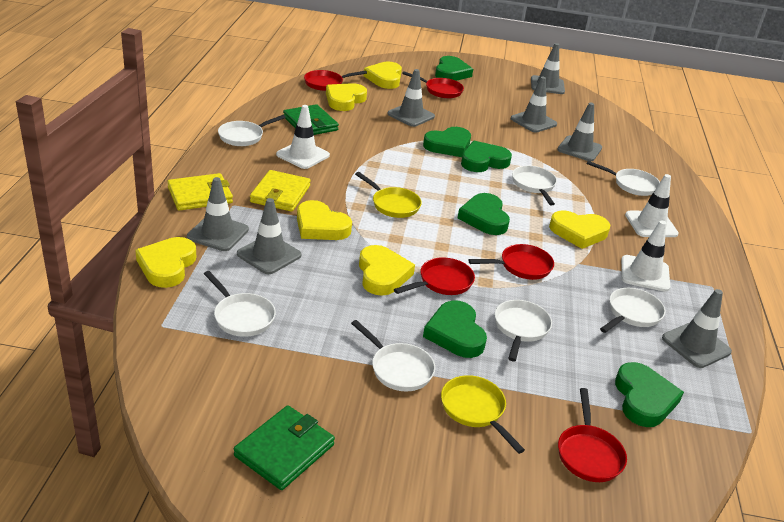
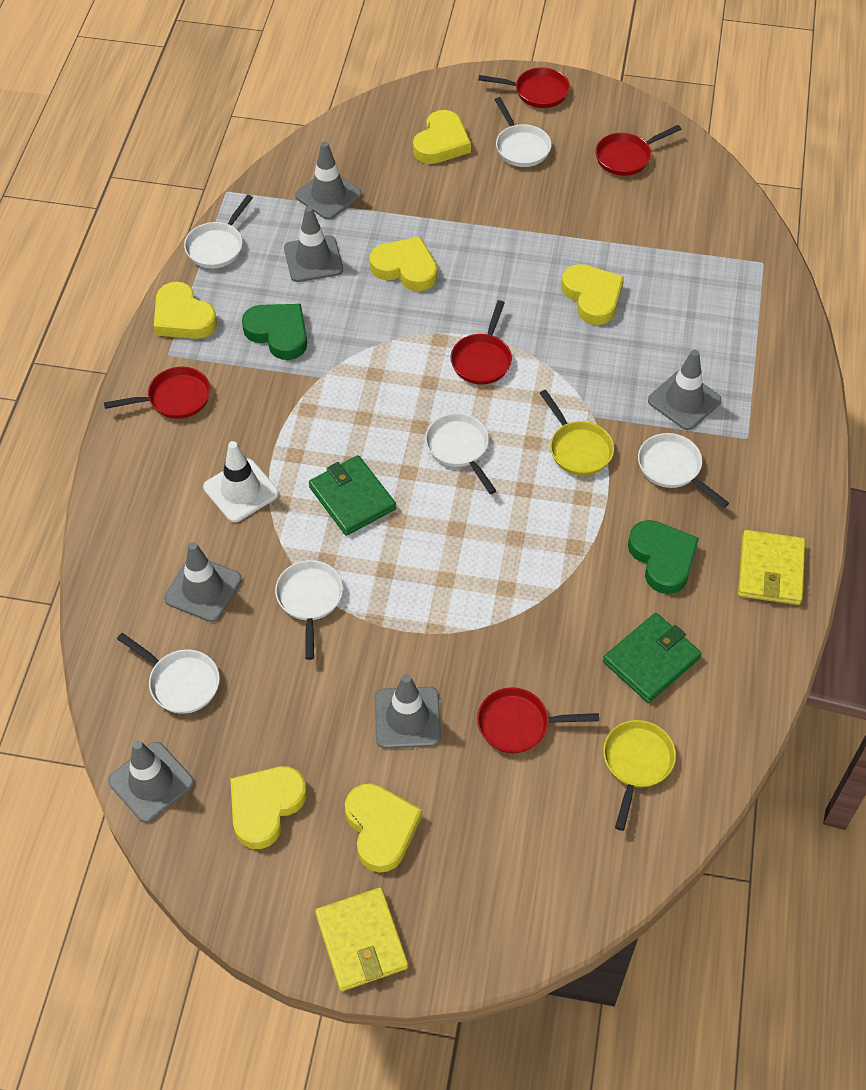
green heart: 6 -> 2
grey traffic cone: 7 -> 6
white pan: 7 -> 6
white traffic cone: 3 -> 1

